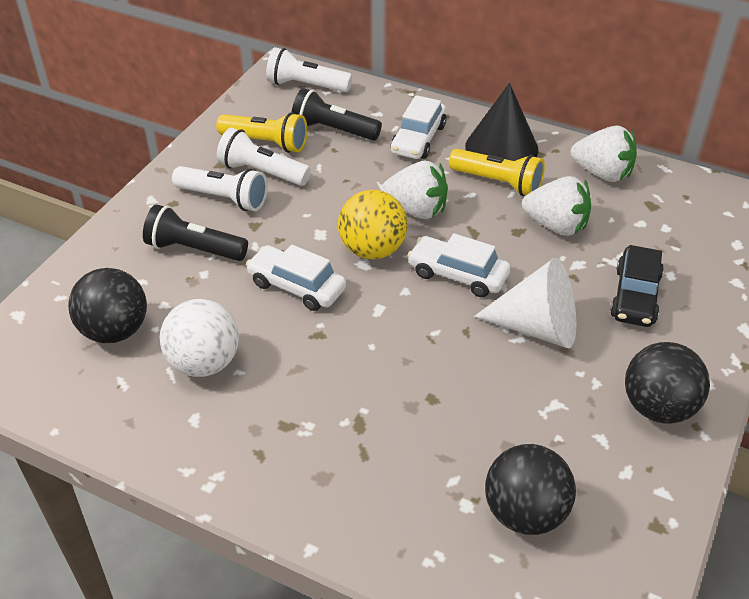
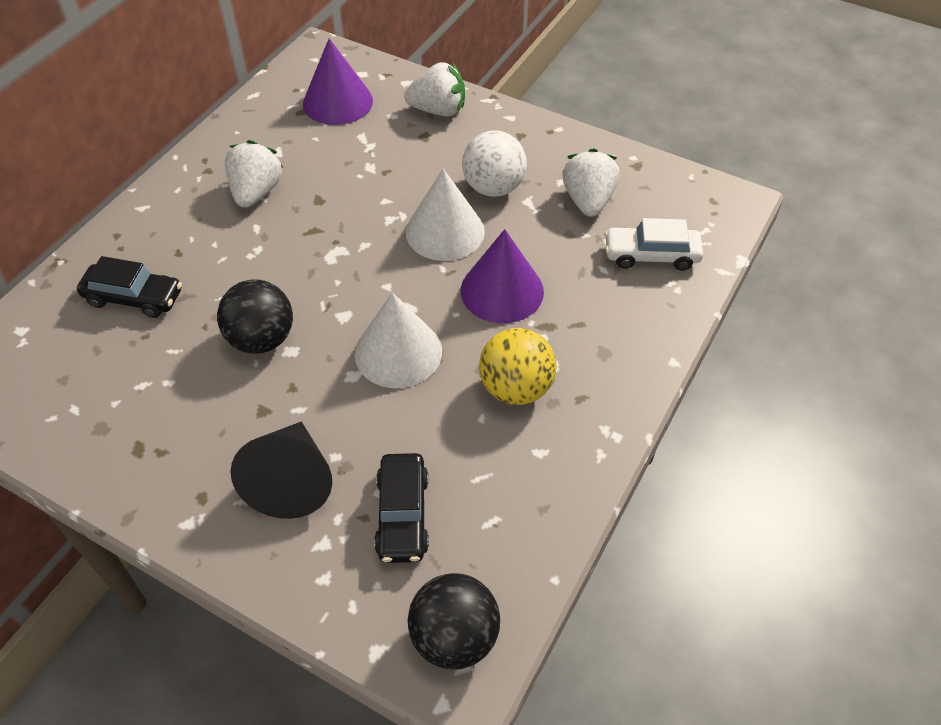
black ball: 3 -> 2
black car: 1 -> 2
black flashlight: 2 -> 0
purple cone: 0 -> 2
white car: 3 -> 1
white cone: 1 -> 2
white flashlight: 3 -> 0
yellow flashlight: 2 -> 0

